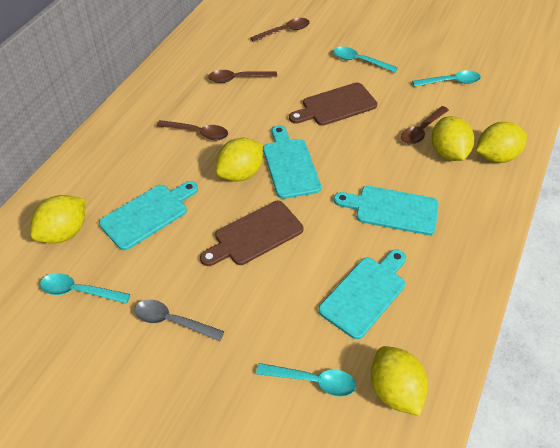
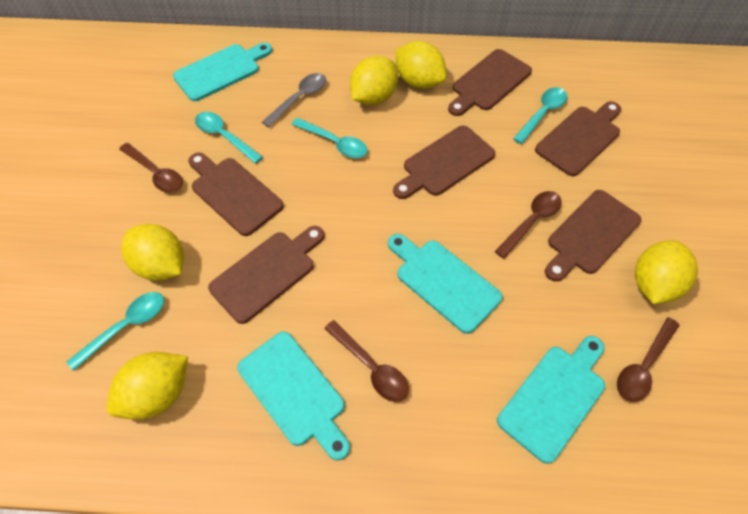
brown cutting board: 2 -> 6

